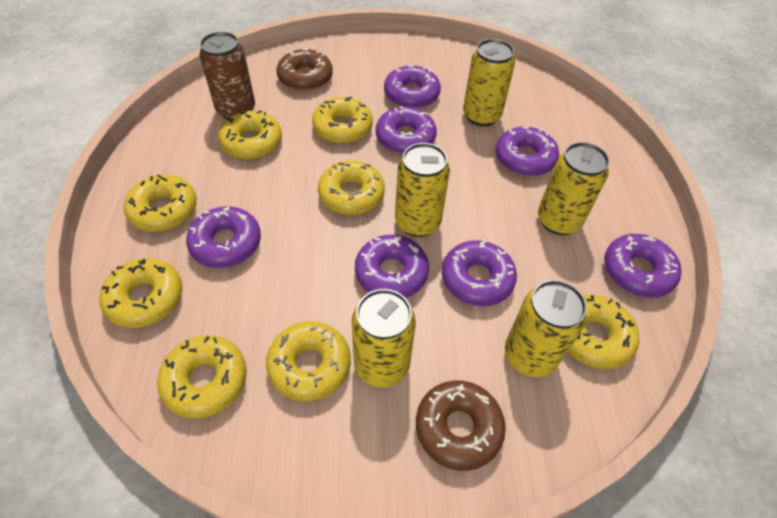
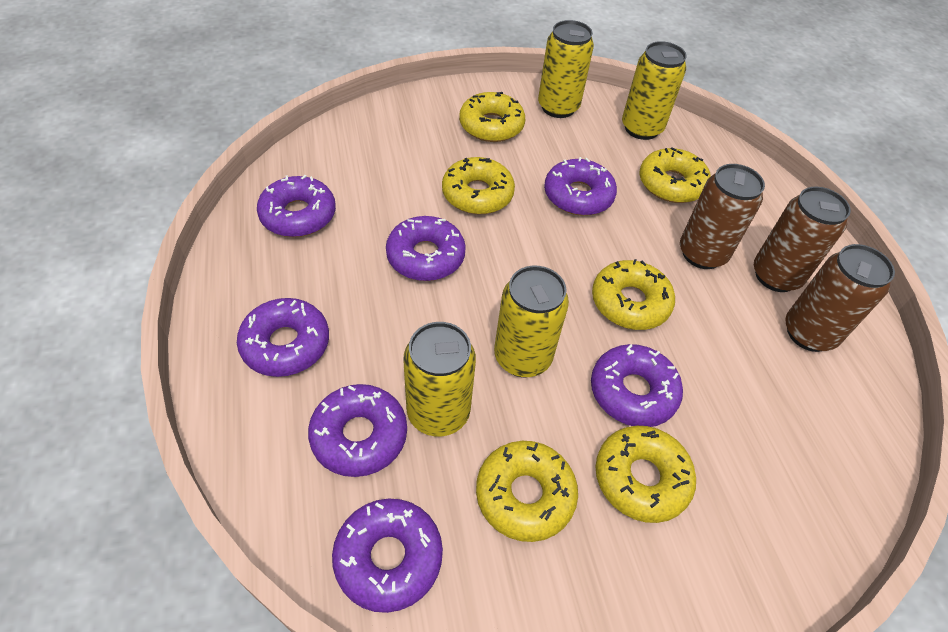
brown can: 1 -> 3
brown donut: 2 -> 0
yellow can: 5 -> 4
yellow donut: 8 -> 6

